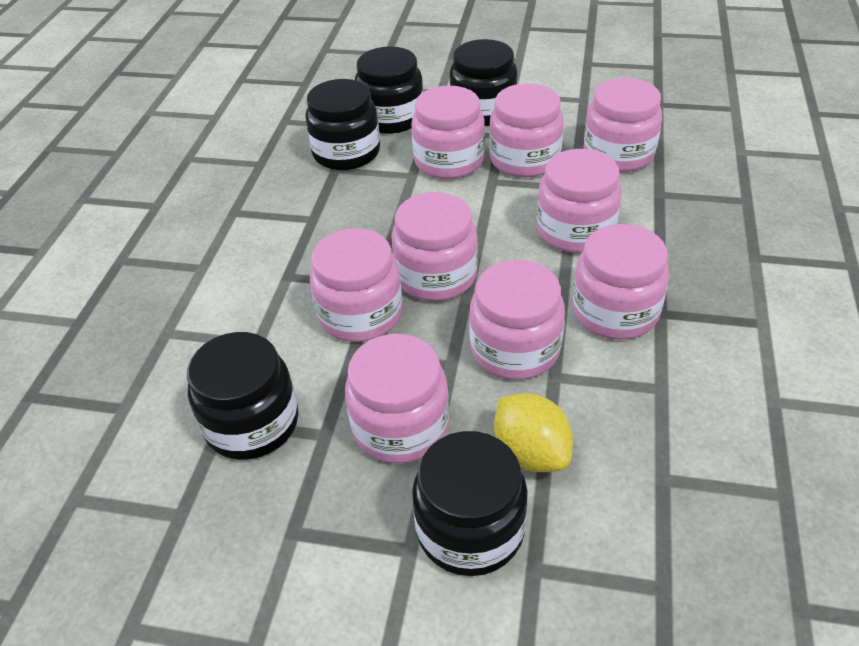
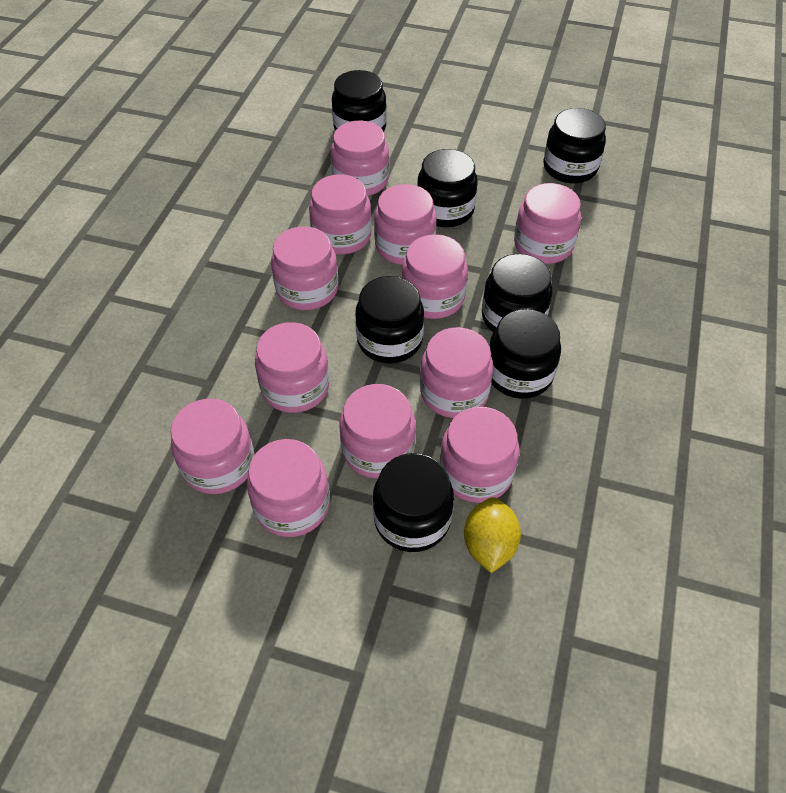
black jar: 5 -> 7
pink jar: 9 -> 12

